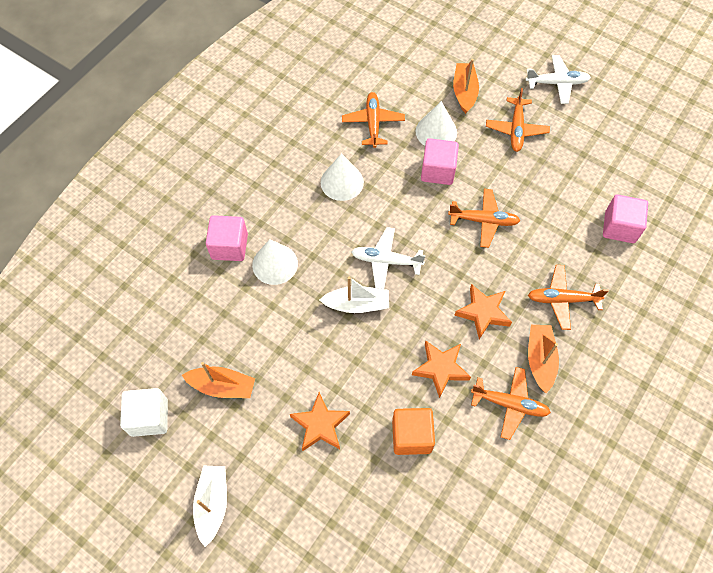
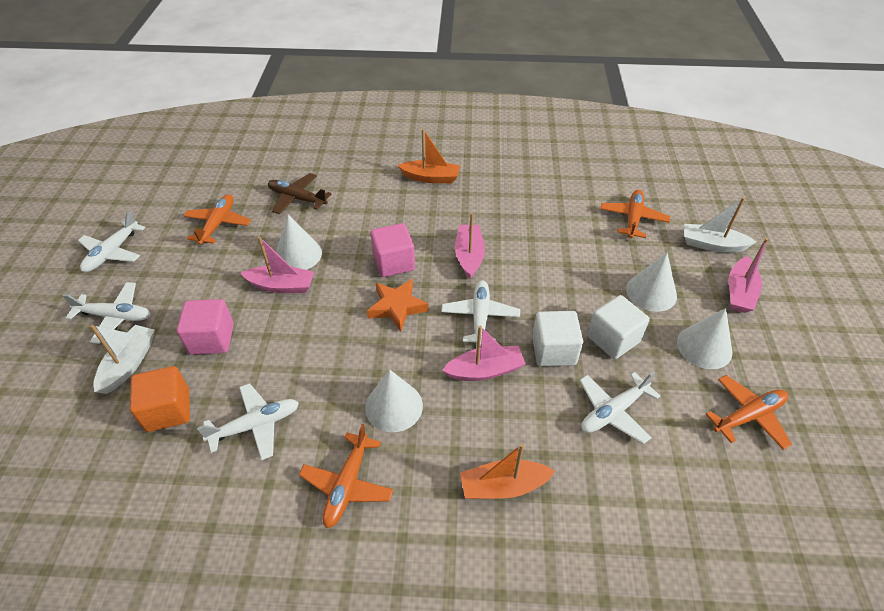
brown plane: 0 -> 1
orange boat: 3 -> 2
orange plane: 5 -> 4
orange star: 3 -> 1
pink boat: 0 -> 4
pink cube: 3 -> 2
white cone: 3 -> 4
white cube: 1 -> 2
white plane: 2 -> 5

